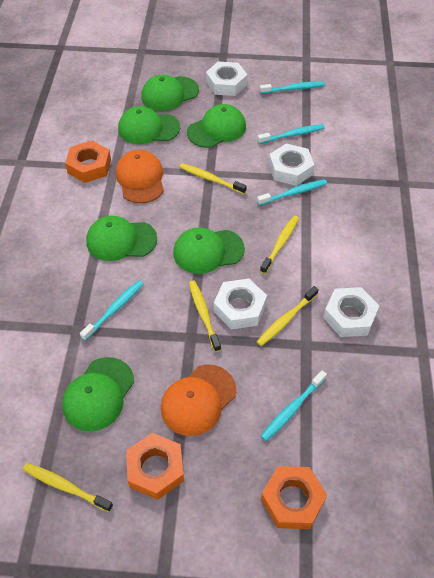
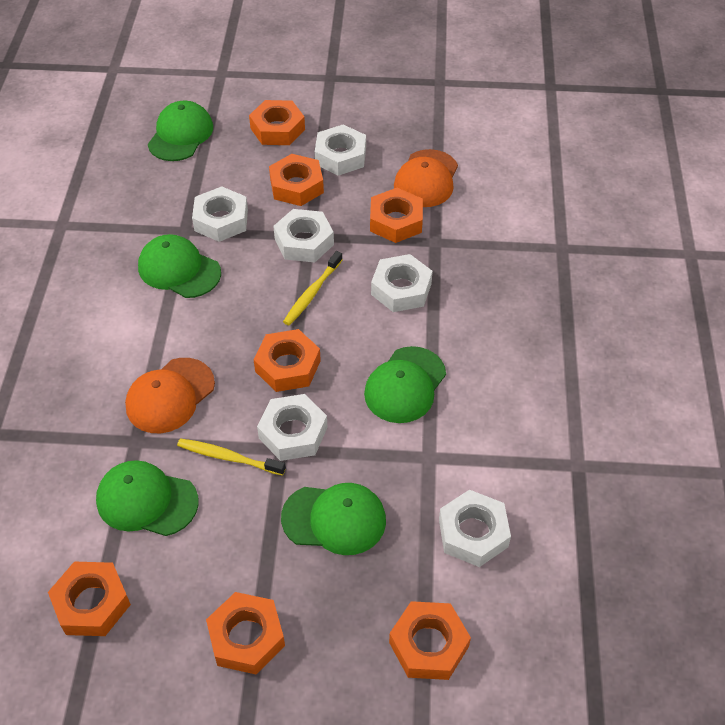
green cap: 6 -> 5
orange nut: 3 -> 7
turquoise toothbrush: 5 -> 0
white nut: 4 -> 6
yellow toothbrush: 5 -> 2

